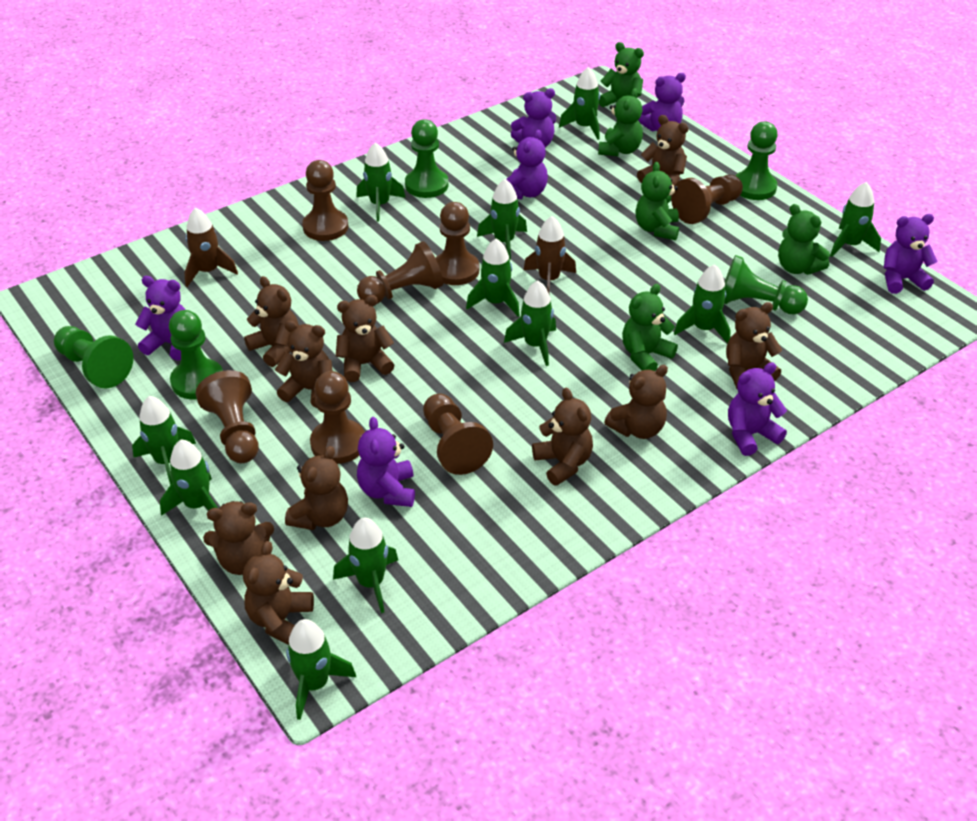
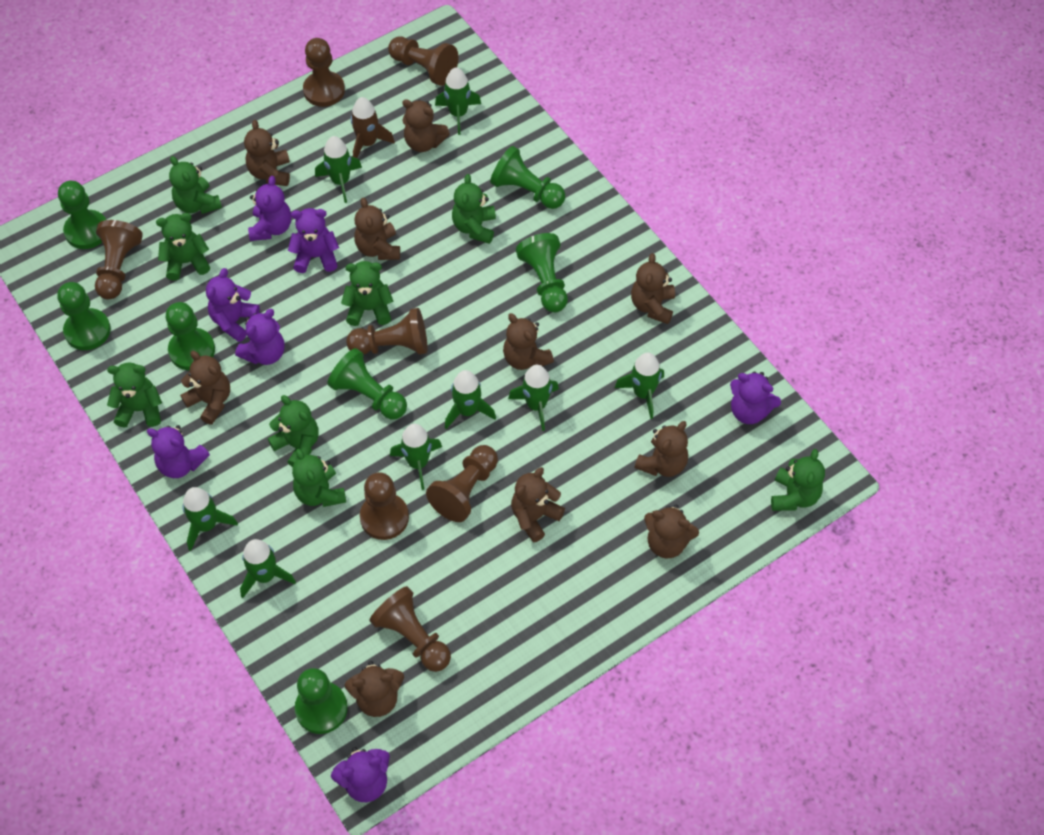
brown rocket: 2 -> 1
green pawn: 5 -> 7
green rocket: 11 -> 8
green teddy bear: 5 -> 8

